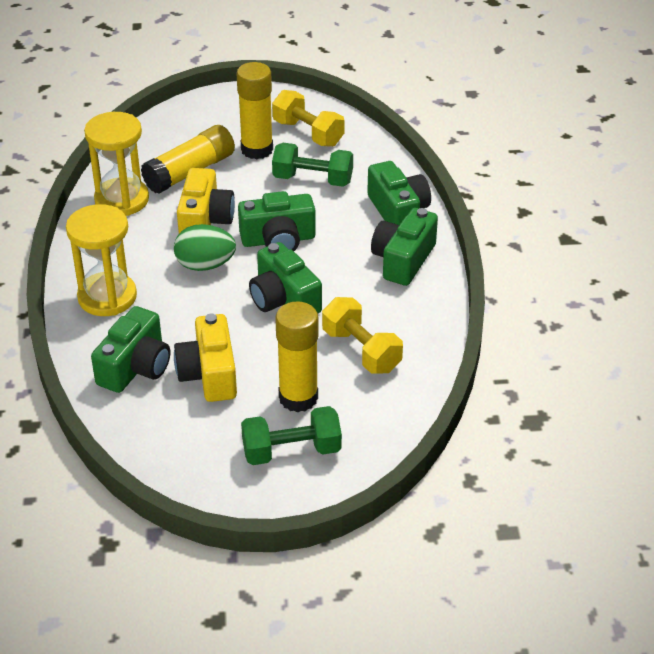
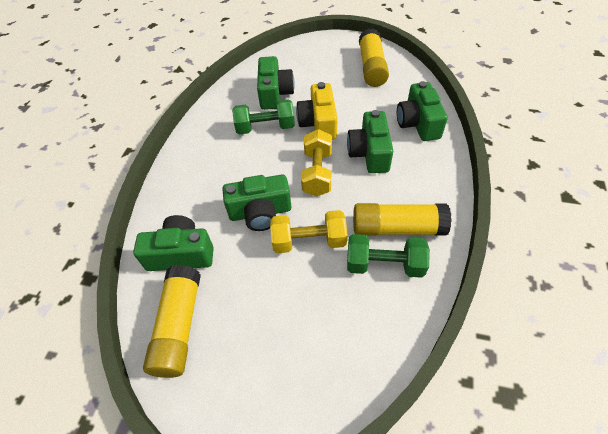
green egg: 1 -> 0
yellow camera: 2 -> 1
yellow hourglass: 2 -> 0

